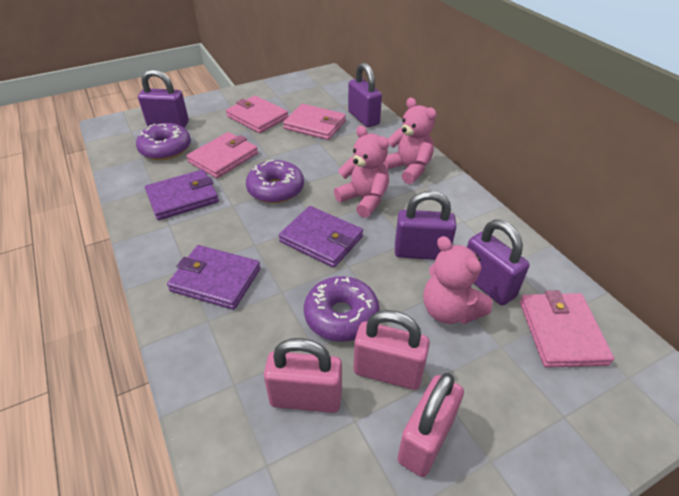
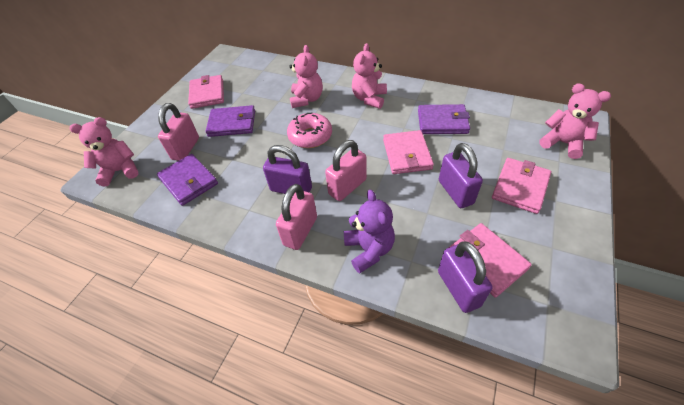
pink donut: 0 -> 1
pink teddy bear: 3 -> 4
purple donut: 3 -> 0
purple padlock: 4 -> 3
purple teddy bear: 0 -> 1

